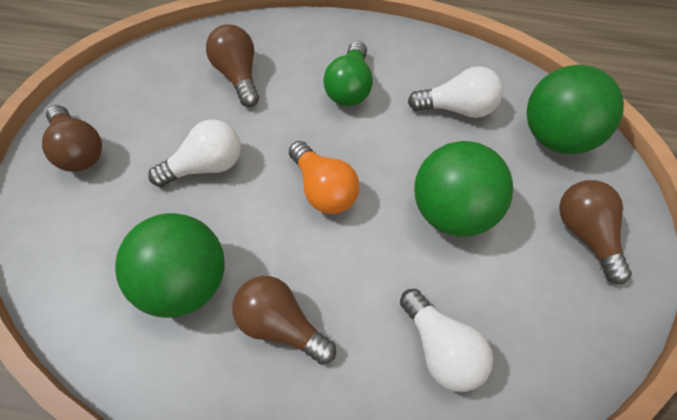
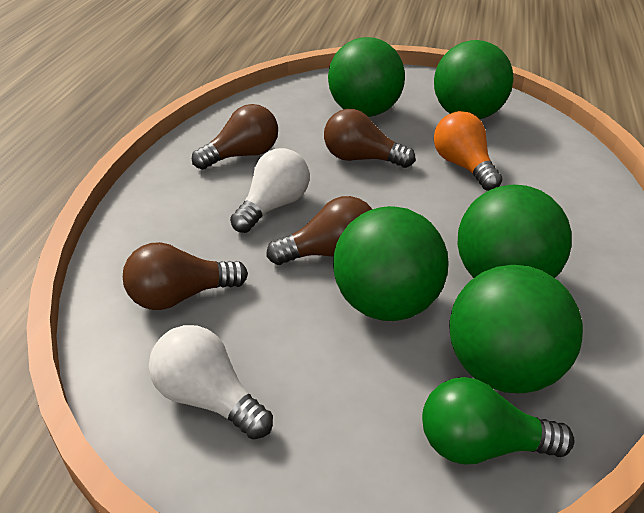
green ball: 3 -> 5
white light bulb: 3 -> 2

